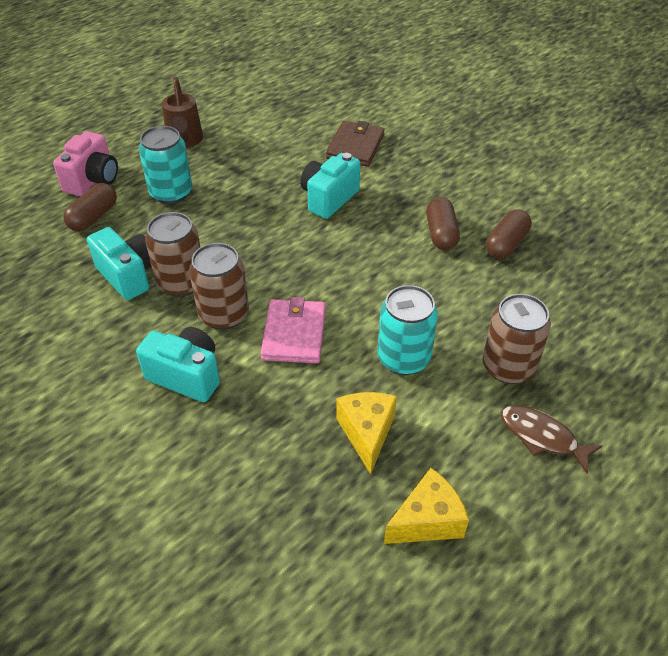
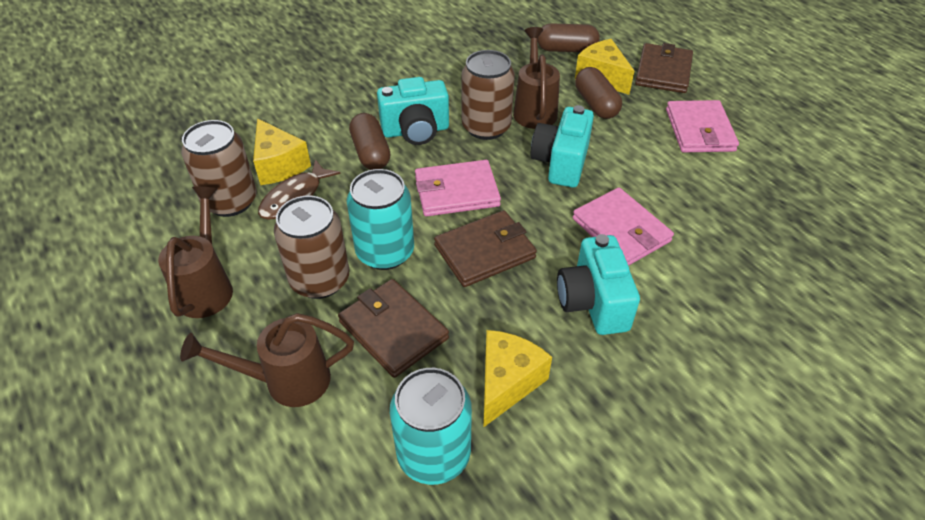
brown wallet: 1 -> 3
brown watering can: 1 -> 3
pink camera: 1 -> 0
pink wallet: 1 -> 3
yellow cheese: 2 -> 3

